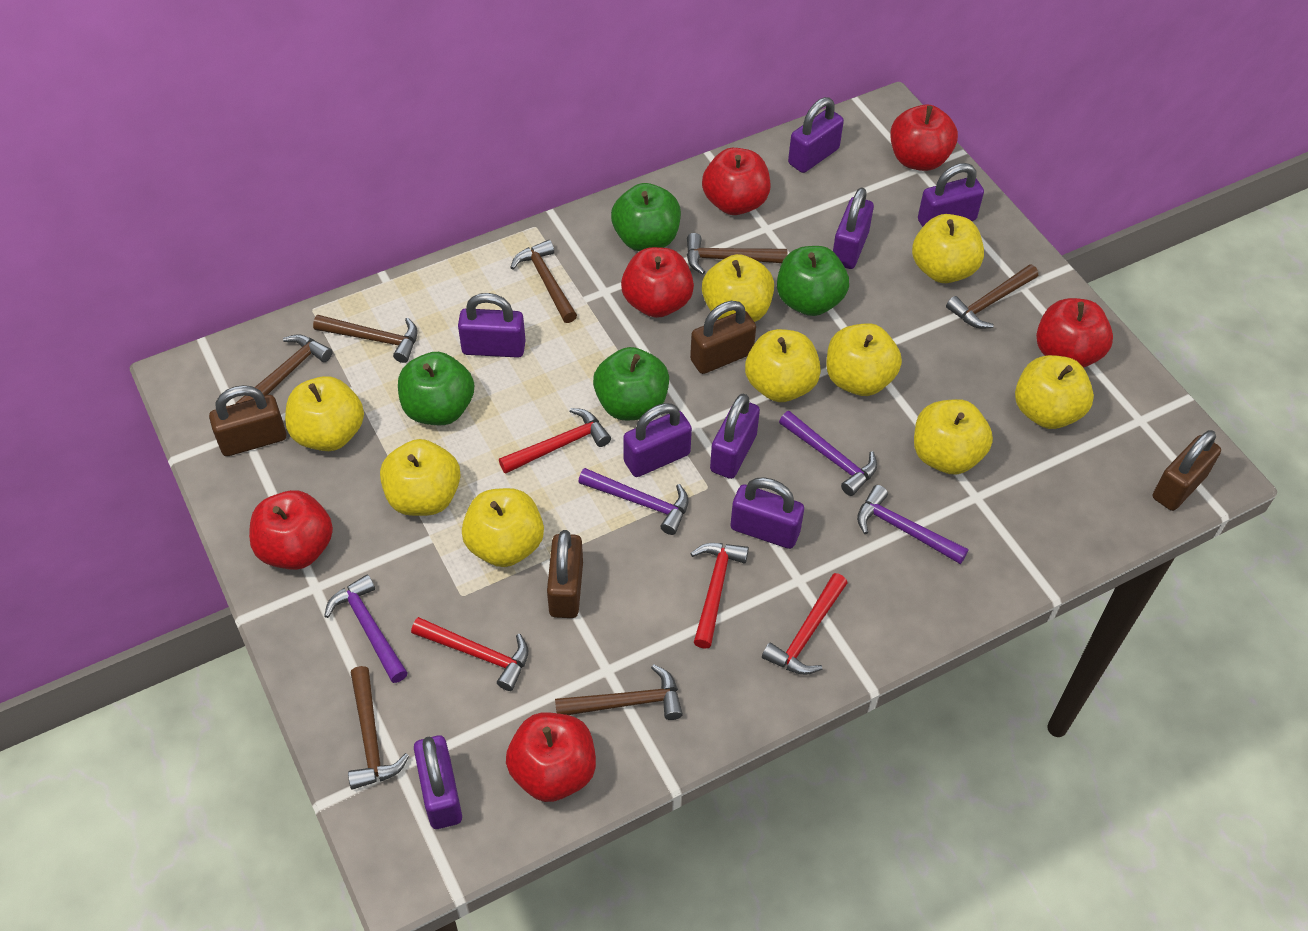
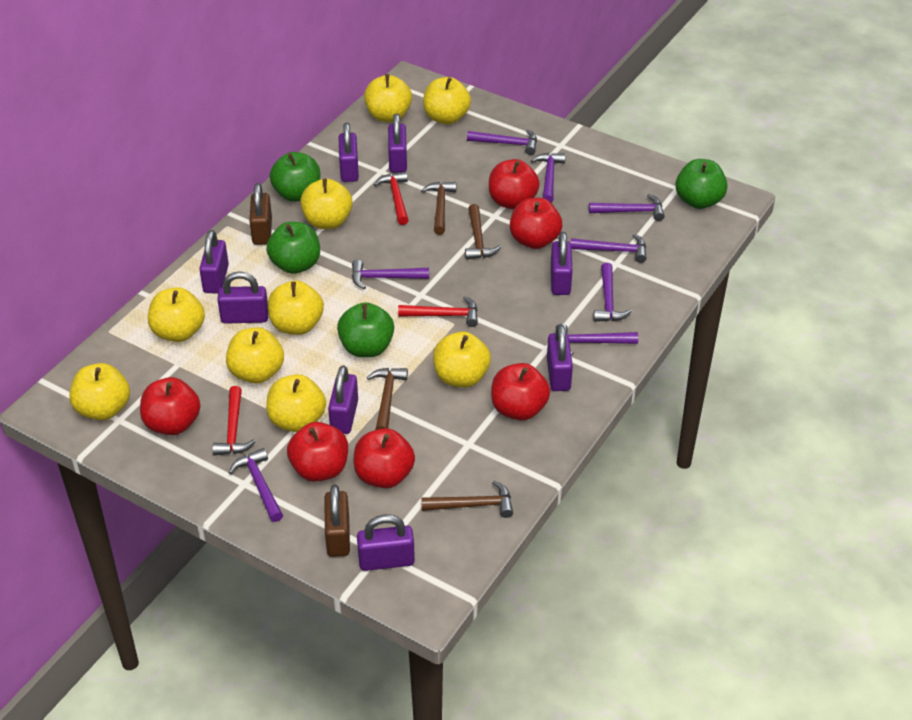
brown hammer: 7 -> 4
brown padlock: 4 -> 2
purple hammer: 4 -> 8
red hammer: 4 -> 3

